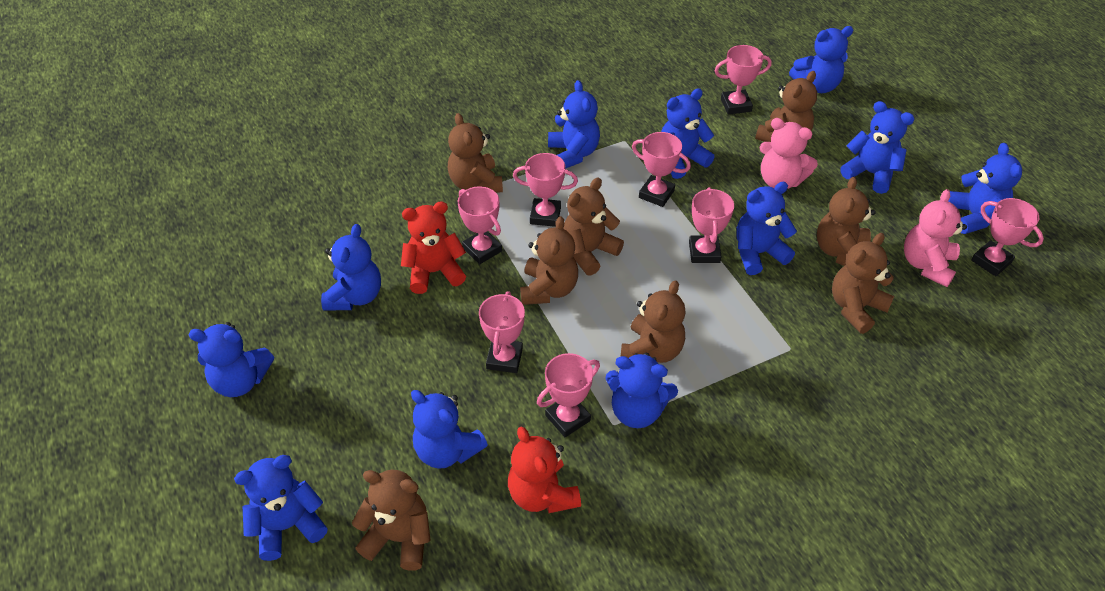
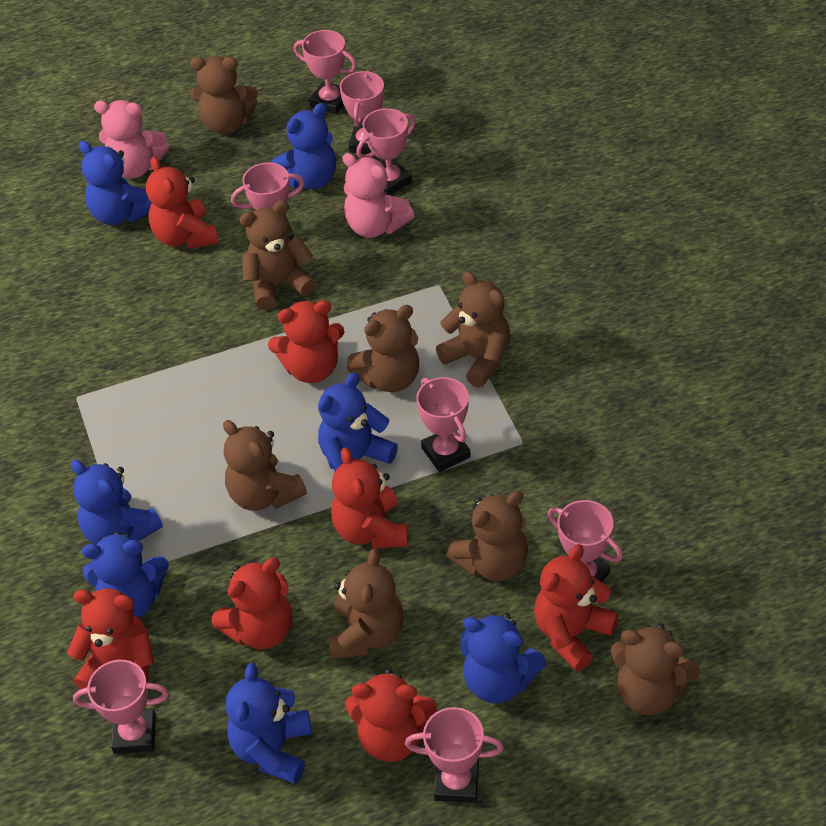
blue teddy bear: 11 -> 7
red teddy bear: 2 -> 7

